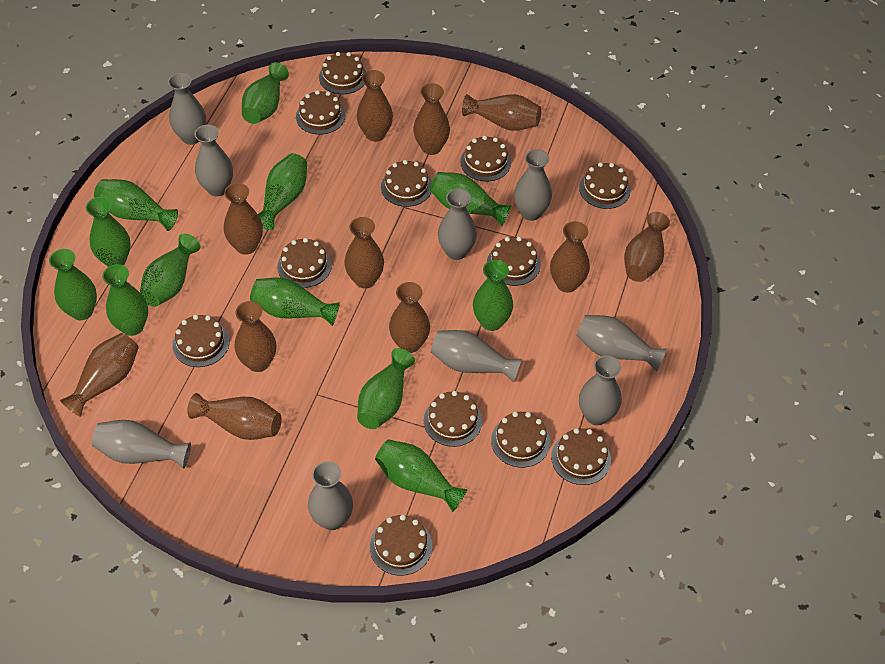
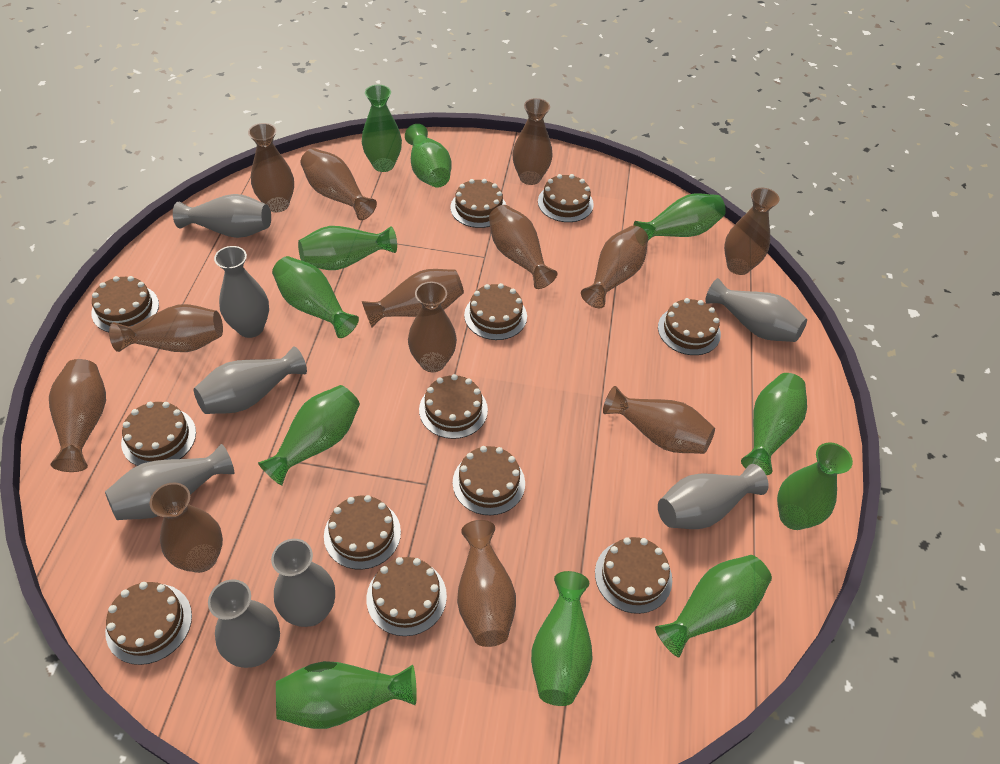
brown vase: 11 -> 13
green vase: 12 -> 11
grey vase: 9 -> 8

